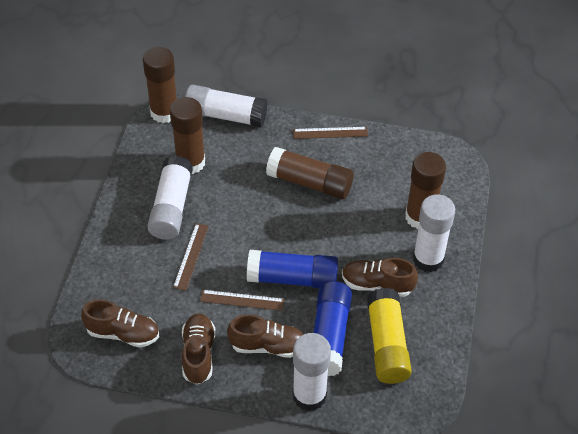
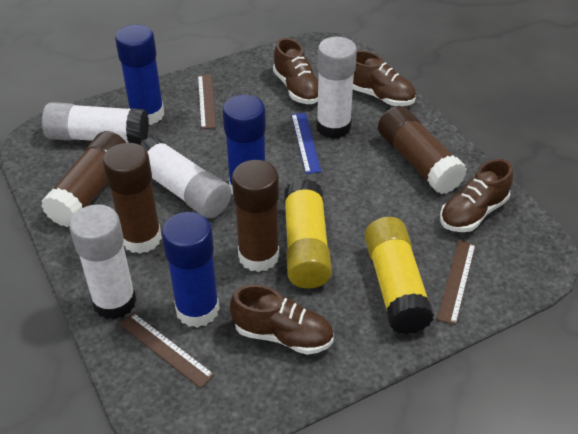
blue glue stick: 2 -> 3
blue ruler: 0 -> 1
yellow glue stick: 1 -> 2

